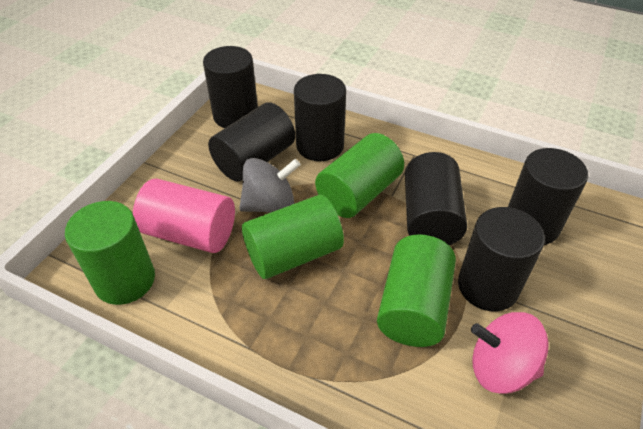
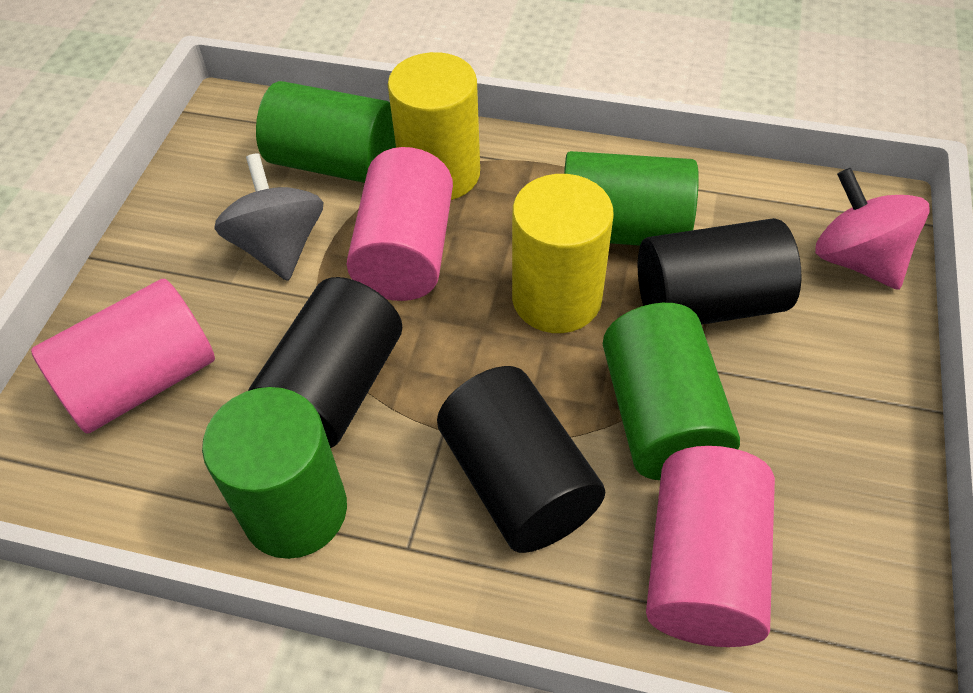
black cylinder: 6 -> 3
pink cylinder: 1 -> 3
yellow cylinder: 0 -> 2

